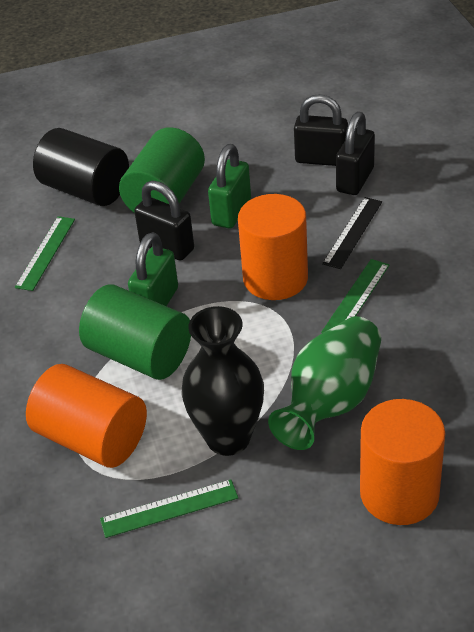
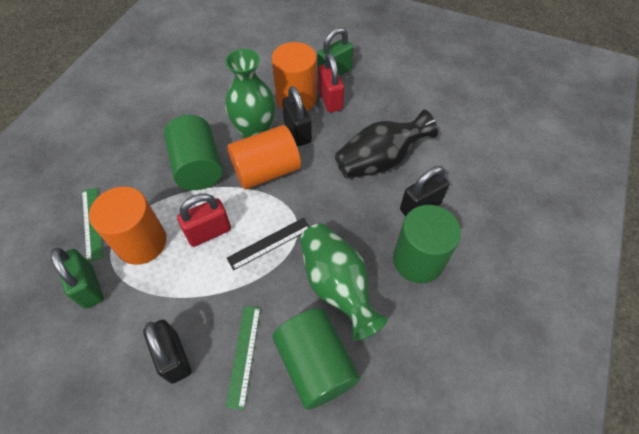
black cylinder: 1 -> 0
green cylinder: 2 -> 3
green ruler: 3 -> 2
green vase: 1 -> 2
red padlock: 0 -> 2

